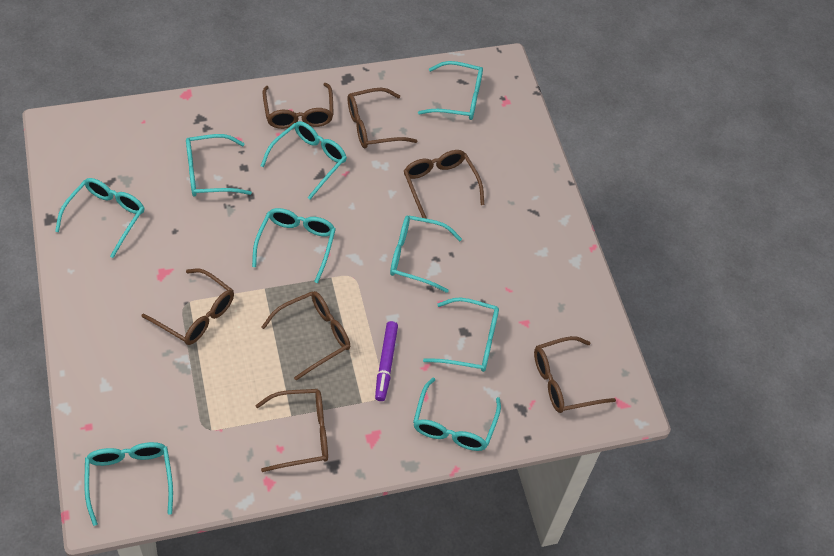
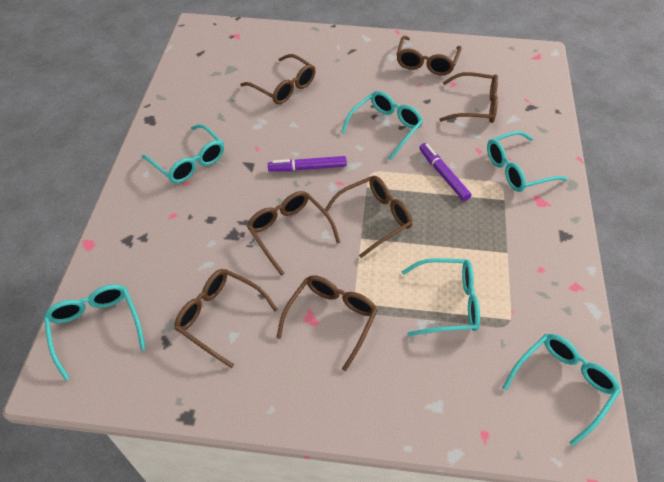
purple marker: 1 -> 2
turquoise glasses: 9 -> 6

